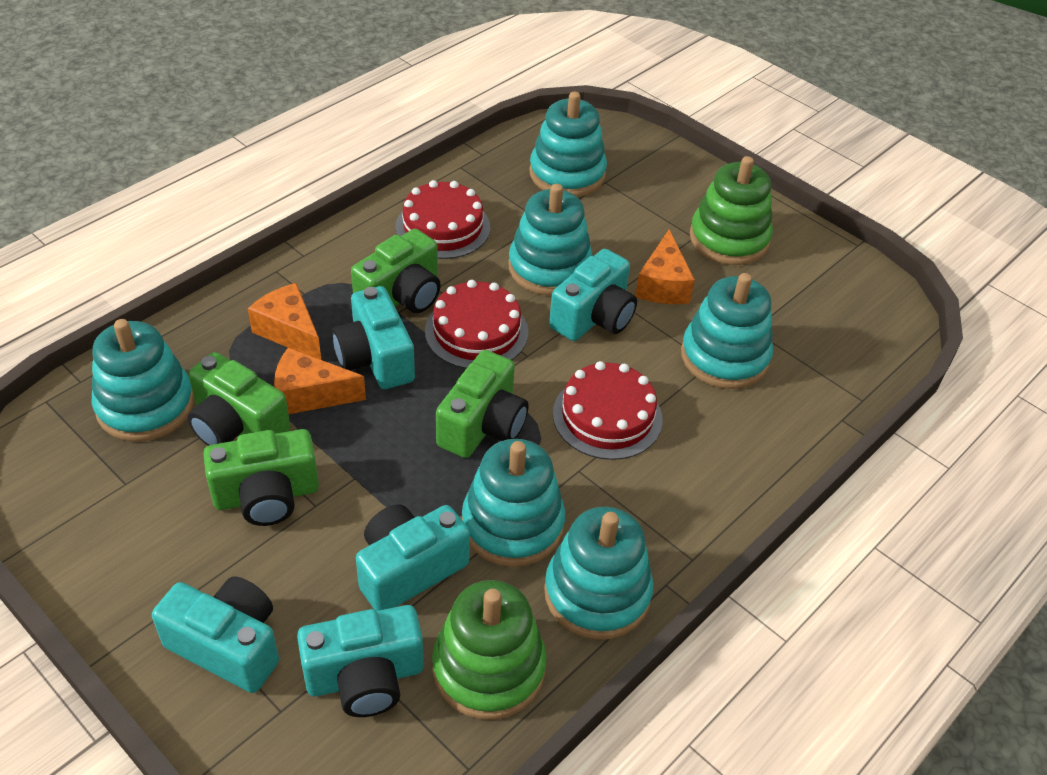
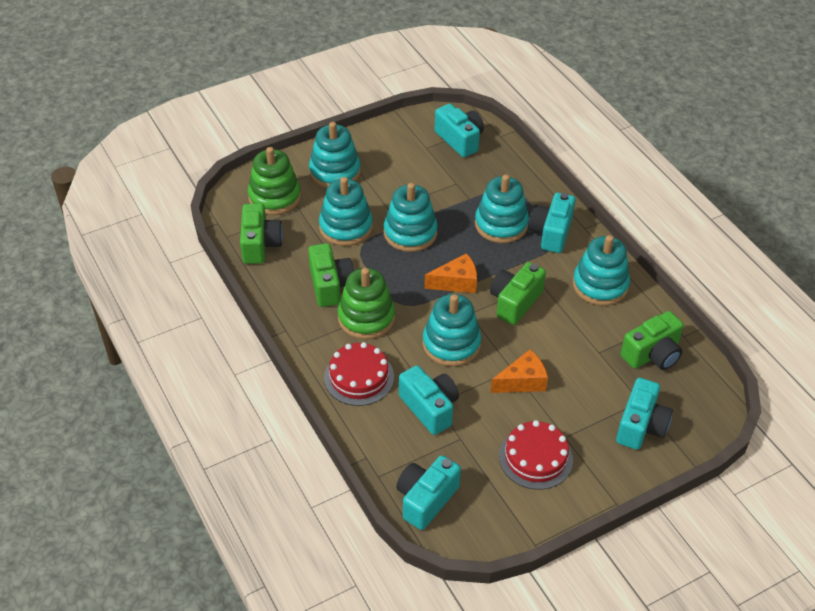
orange cheese: 3 -> 2
red cake: 3 -> 2

